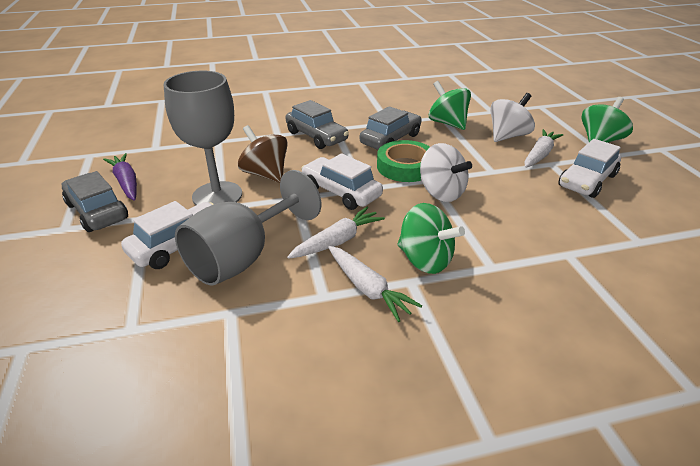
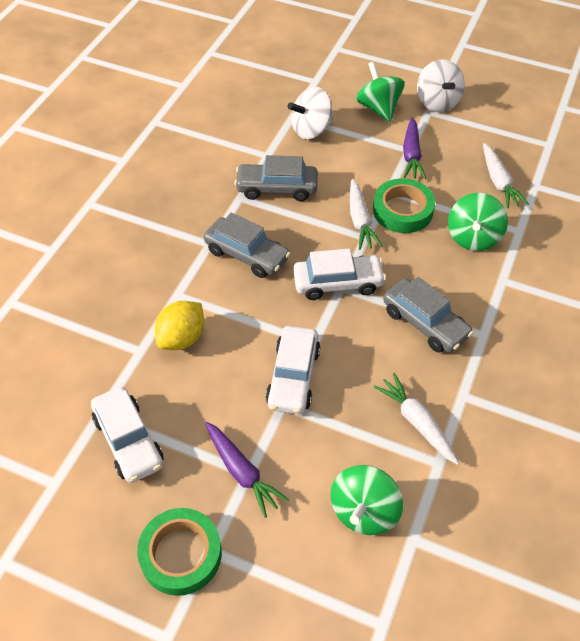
brown spinning top: 1 -> 0
green tape: 1 -> 2
grey goblet: 2 -> 0
purple carrot: 1 -> 2
yellow lemon: 0 -> 1

